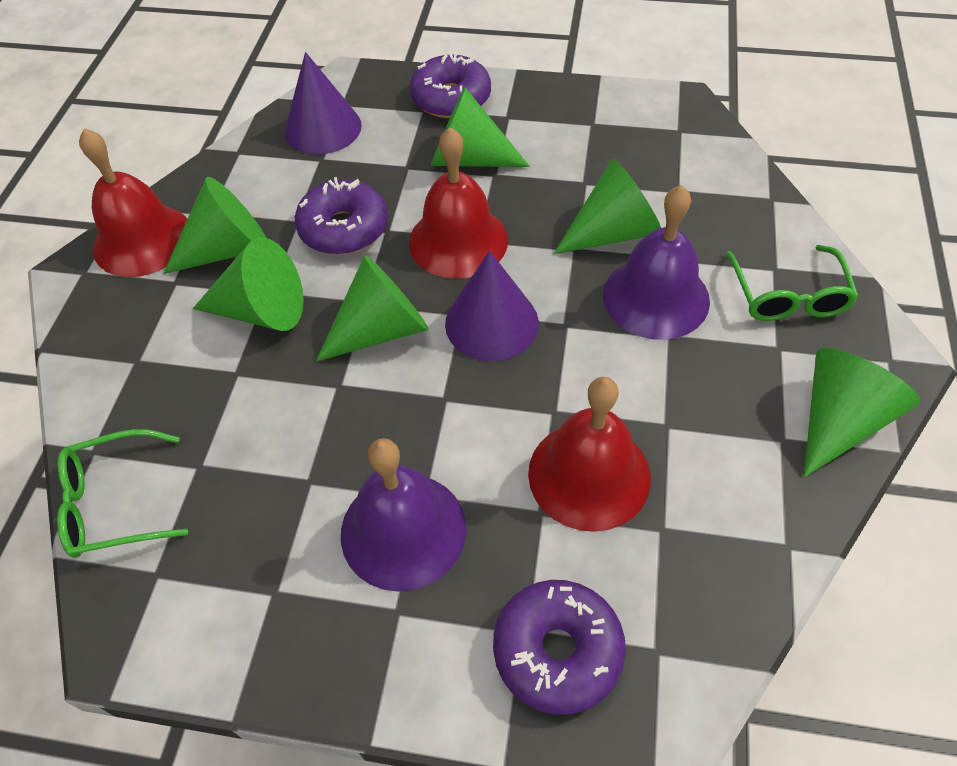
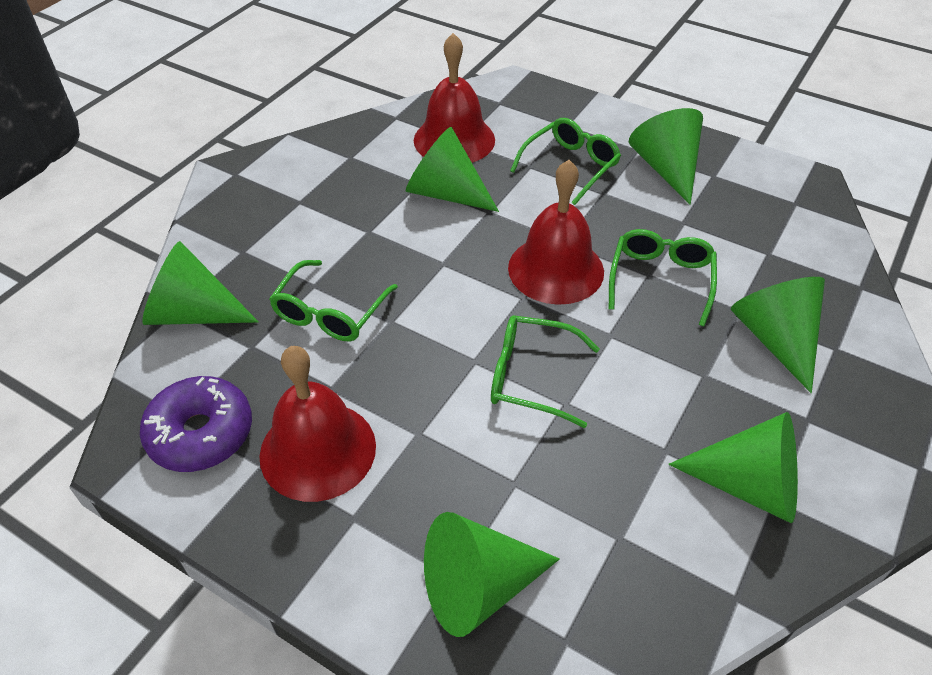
green glasses: 2 -> 4
purple bell: 2 -> 0
purple cone: 2 -> 0
purple donut: 3 -> 1

